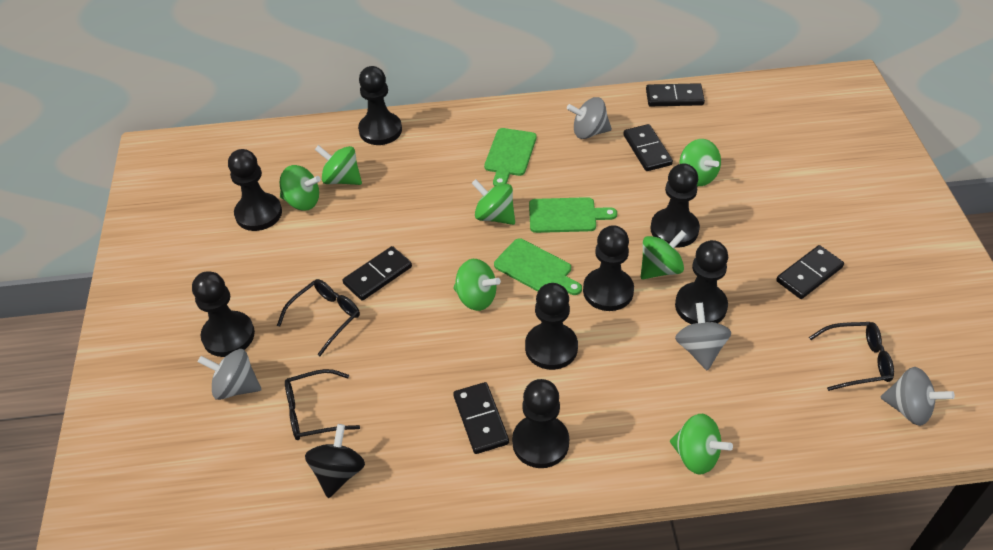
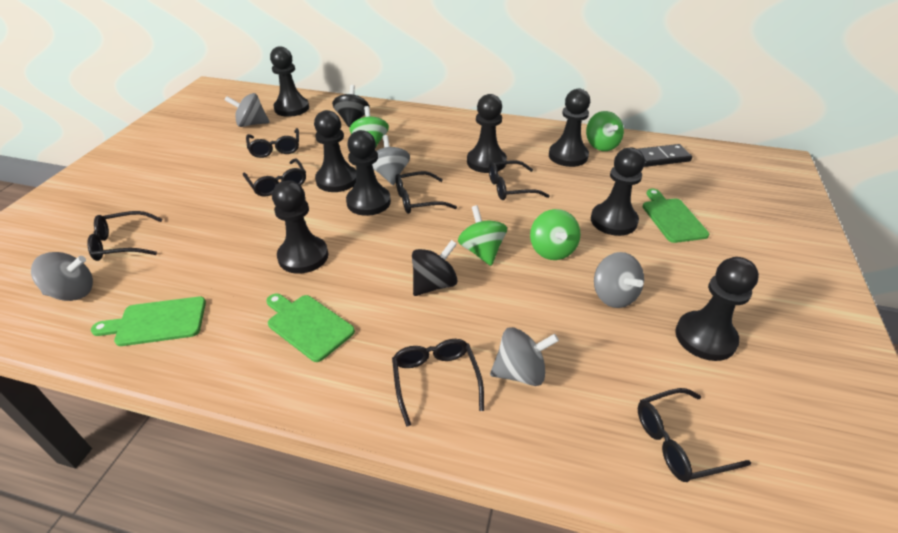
black domino: 5 -> 1
black glasses: 3 -> 7
black spinning top: 1 -> 2
green spinning top: 7 -> 4
grey spinning top: 4 -> 5

